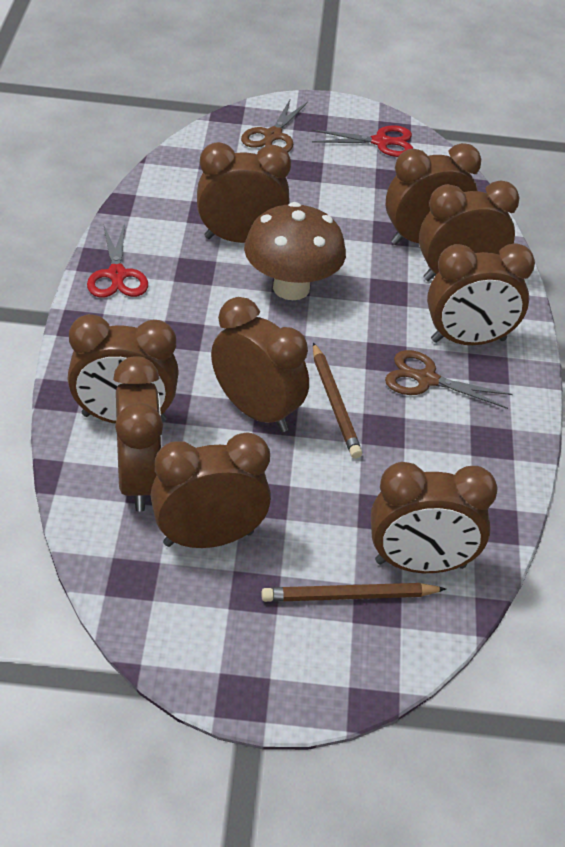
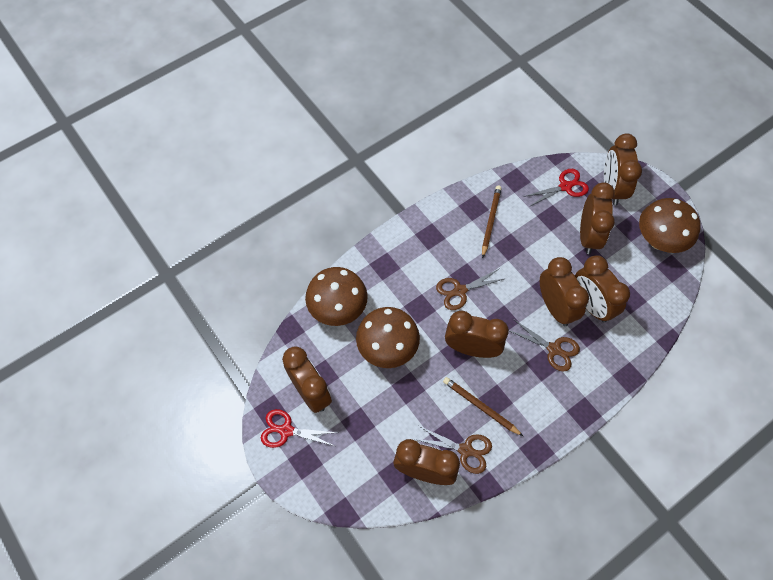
brown clock: 9 -> 7
brown mushroom: 1 -> 3
brown scissors: 2 -> 3

